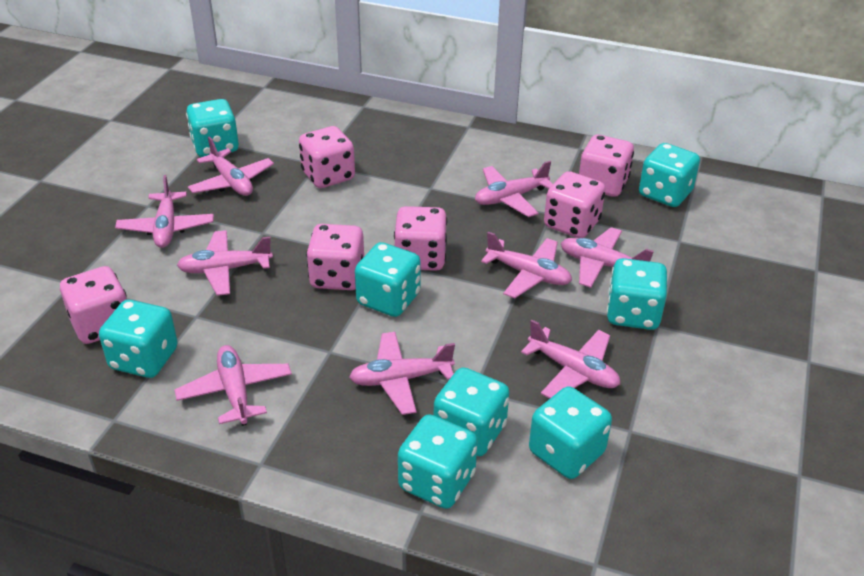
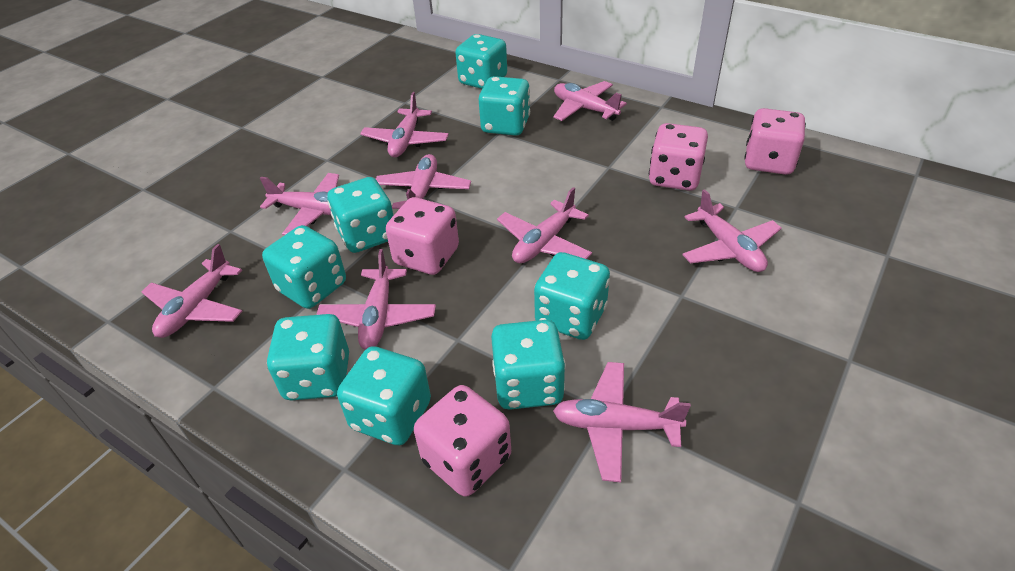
pink dice: 6 -> 4

